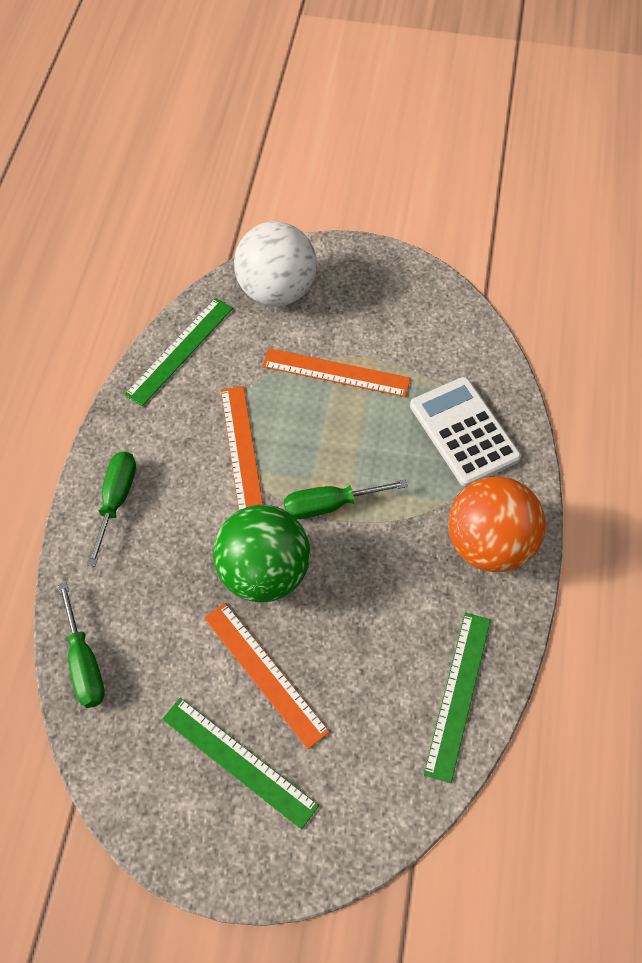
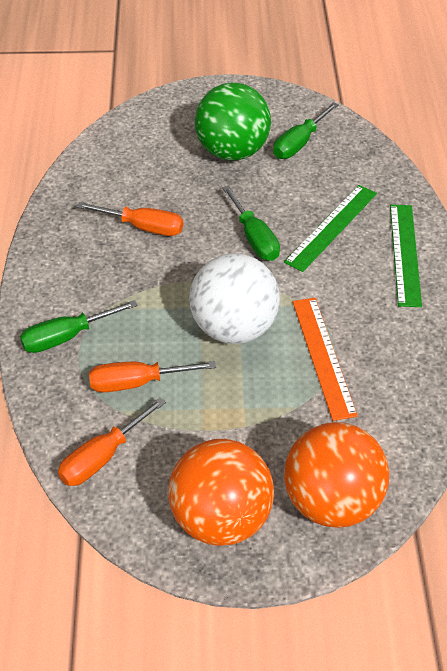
green ruler: 3 -> 2
orange ball: 1 -> 2
orange ruler: 3 -> 1
orange screwdriver: 0 -> 3
white calculator: 1 -> 0

